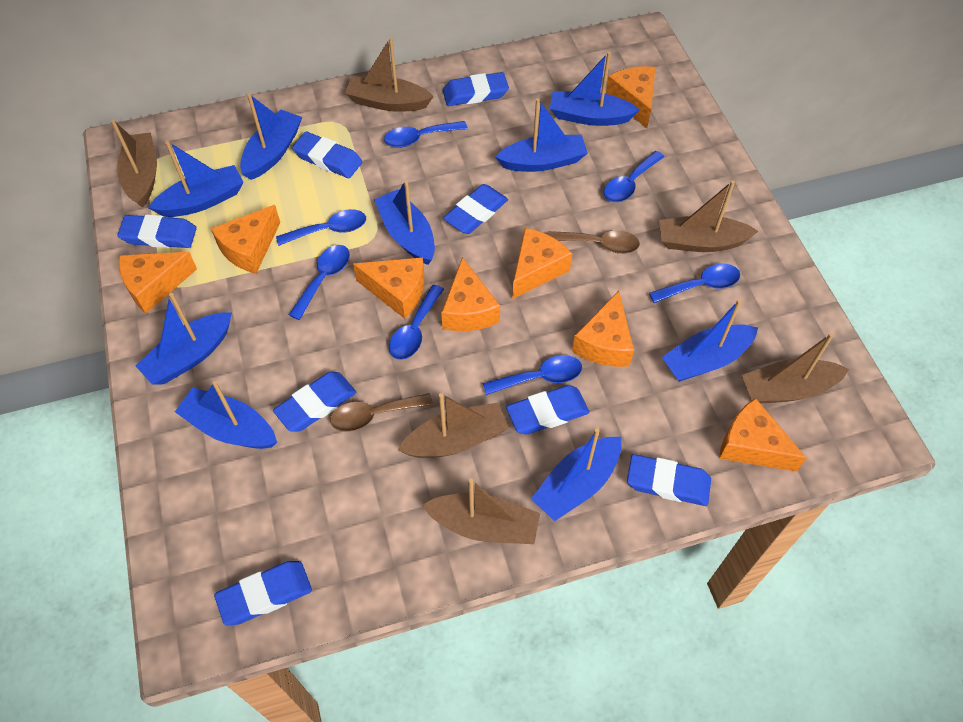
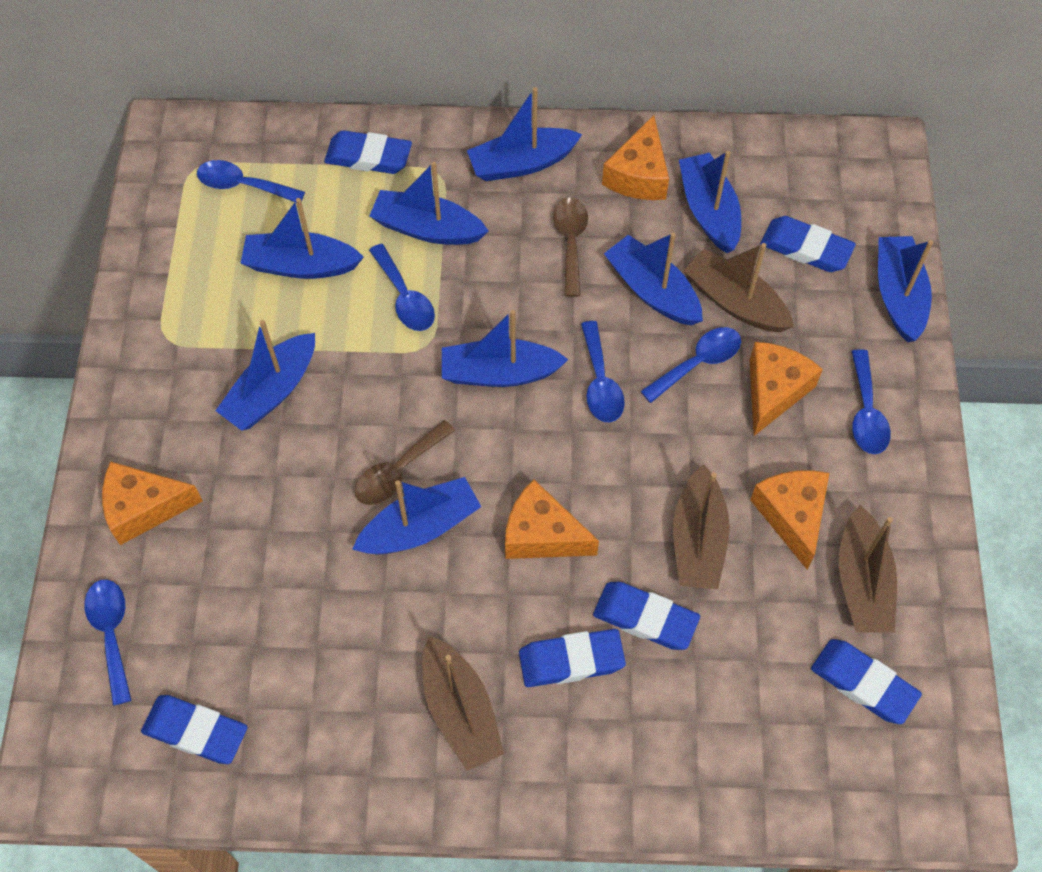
blue eraser: 8 -> 6
blue spoon: 7 -> 6
brown boat: 6 -> 4
orange cheese: 8 -> 5

